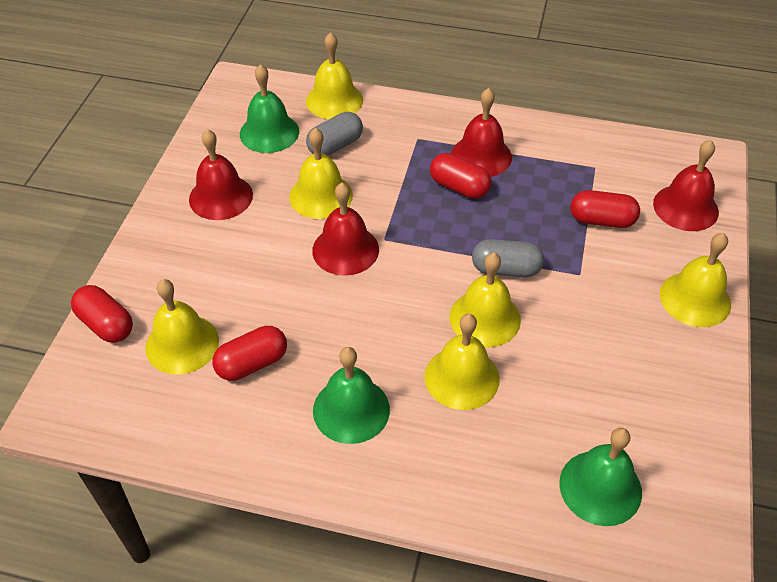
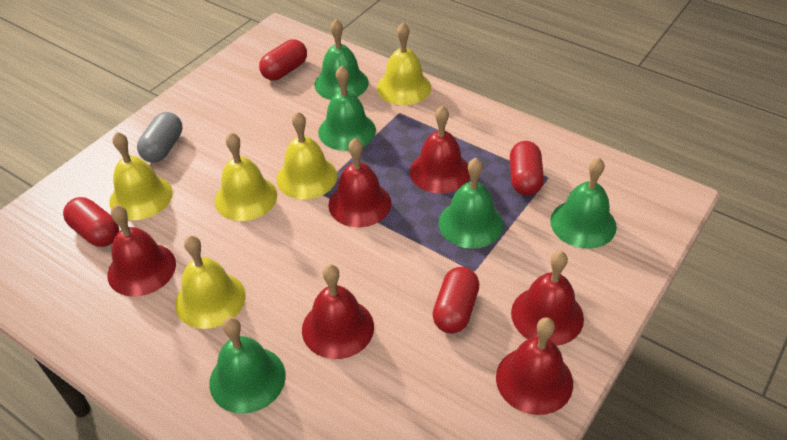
green bell: 3 -> 5
grey capsule: 2 -> 1
red bell: 4 -> 6
yellow bell: 6 -> 5

